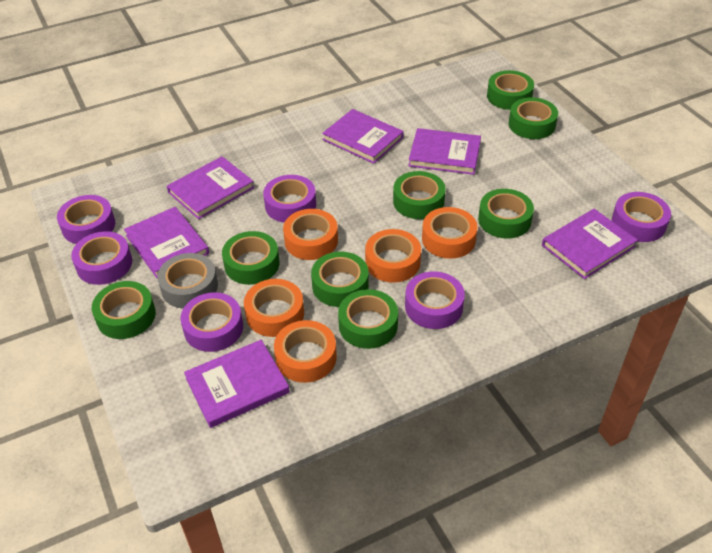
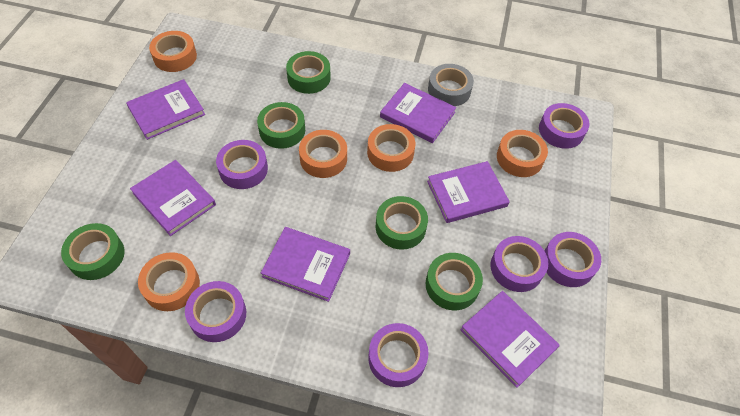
green tape: 8 -> 5

